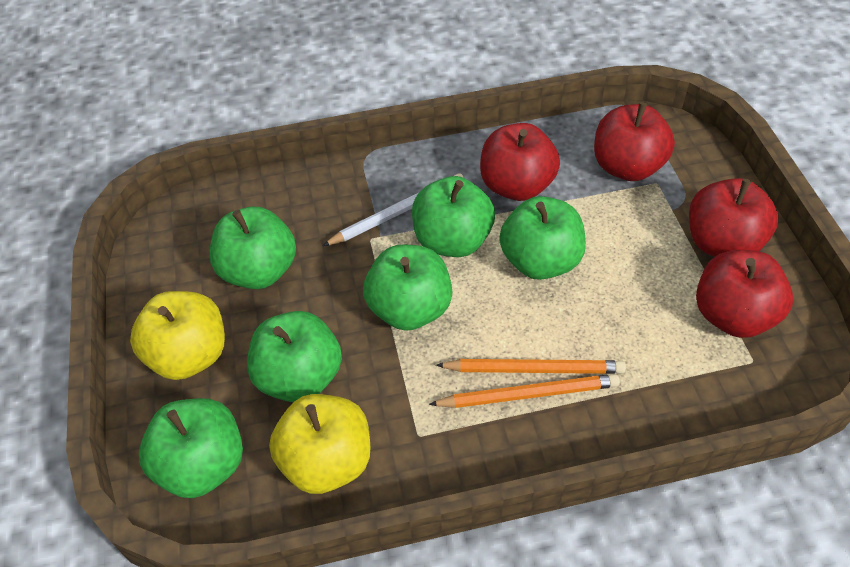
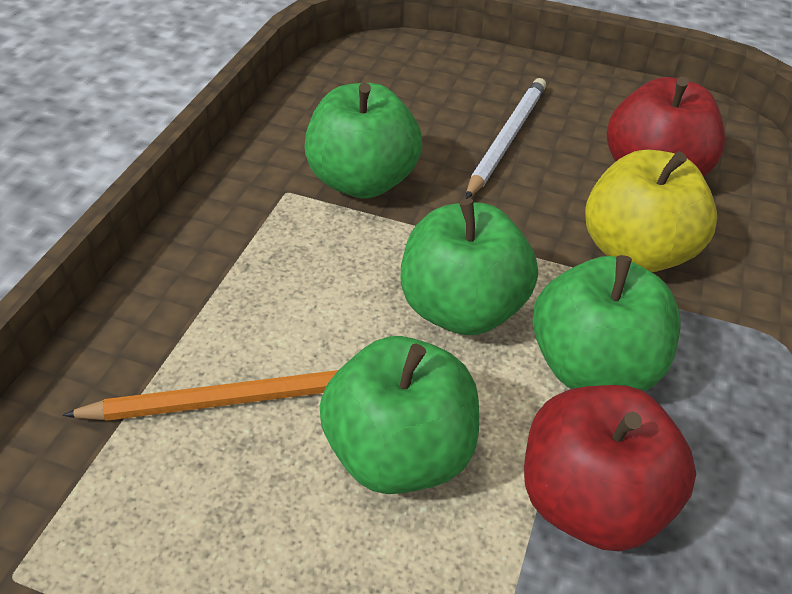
green apple: 6 -> 4
orange pencil: 2 -> 1
red apple: 4 -> 2
yellow apple: 2 -> 1

